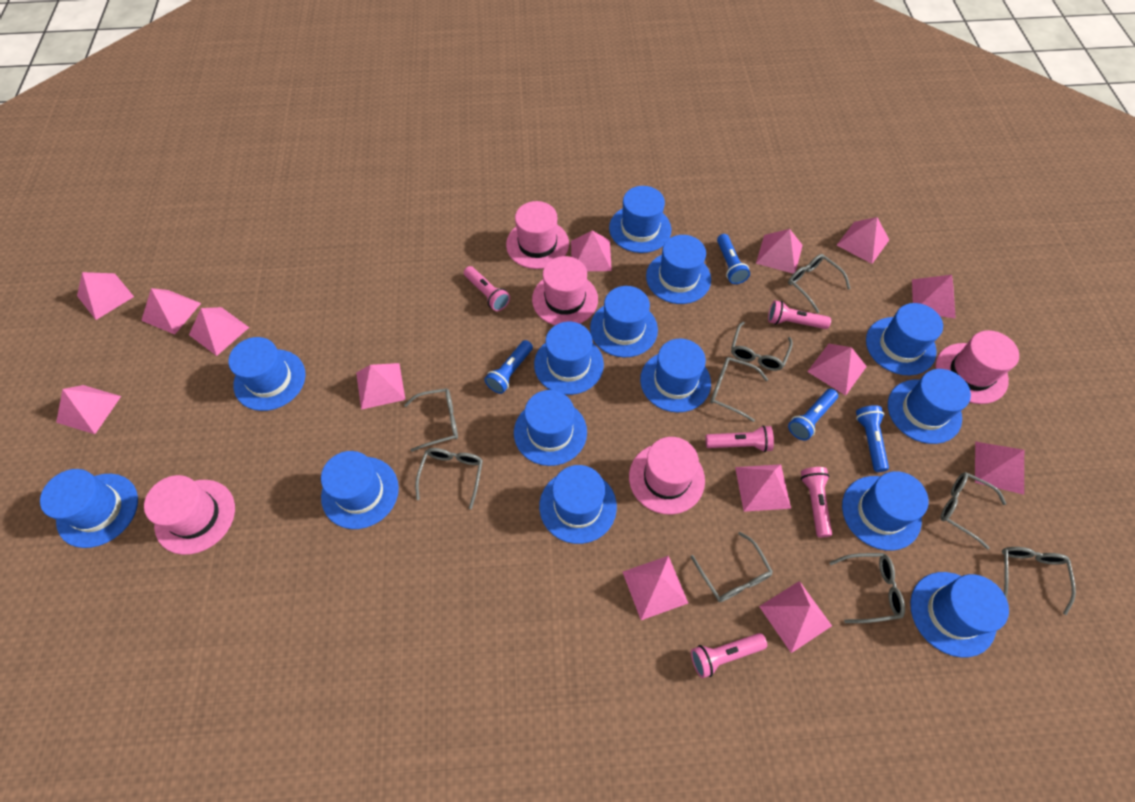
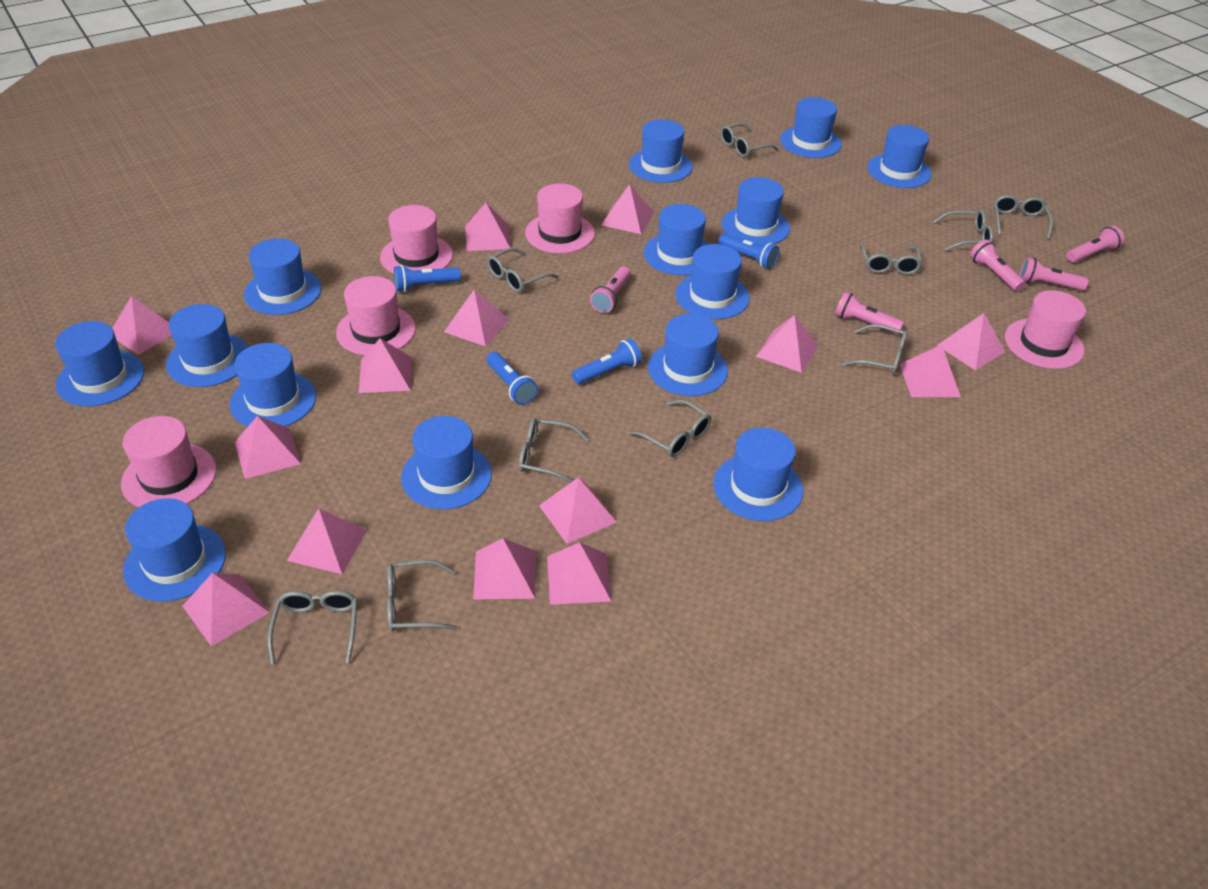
grey glasses: 9 -> 10

